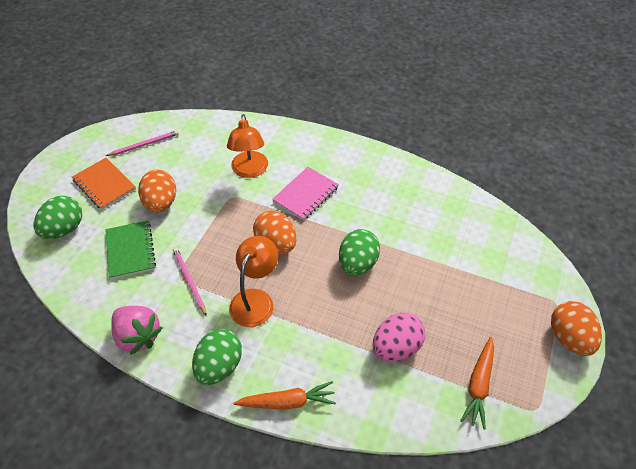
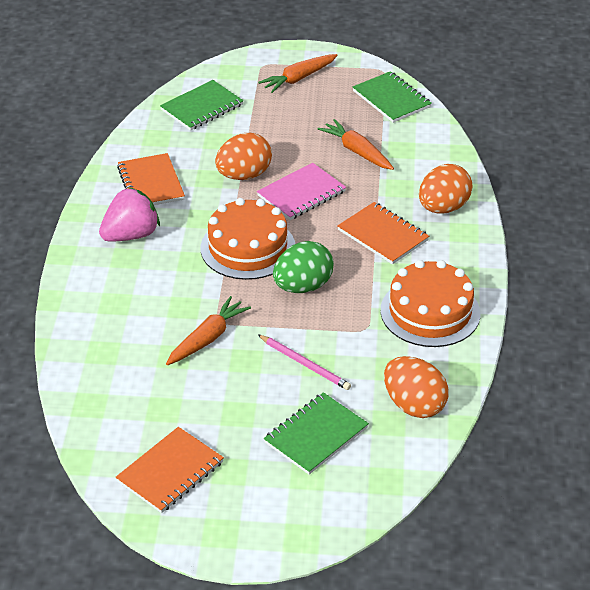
green egg: 3 -> 1
green notebook: 1 -> 3
orange cake: 0 -> 2
orange carrot: 2 -> 3
orange lamp: 2 -> 0
orange notebook: 1 -> 3
pink egg: 1 -> 0
pink pencil: 2 -> 1

